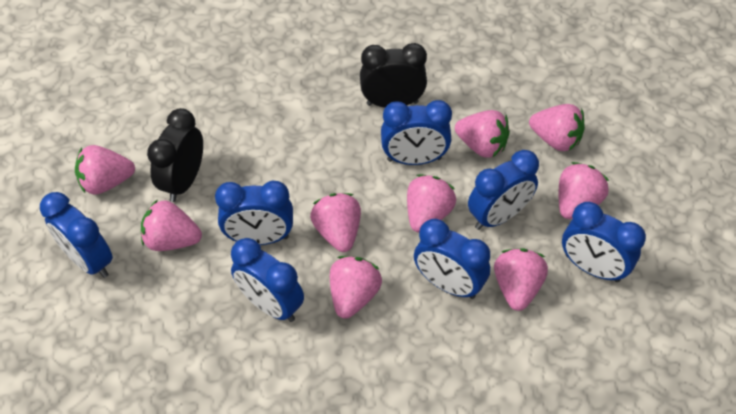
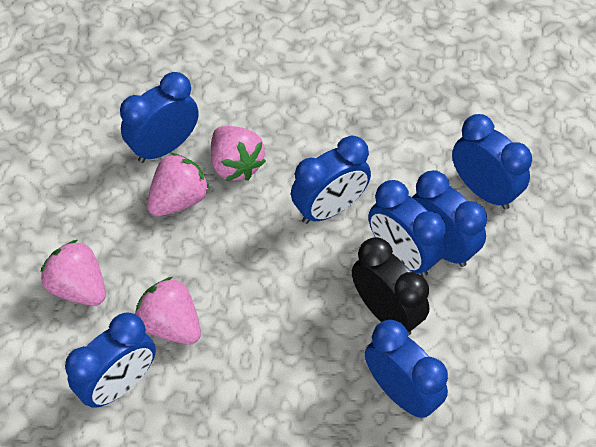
black clock: 2 -> 1
pink strawberry: 9 -> 4

